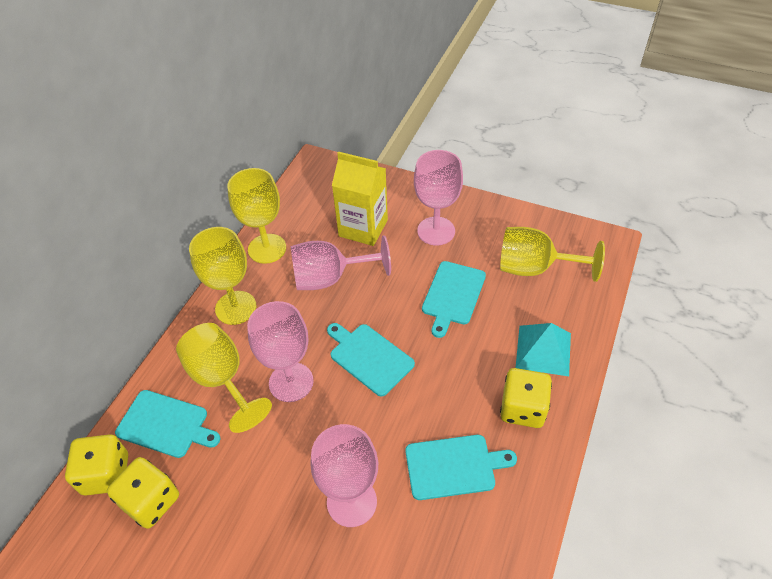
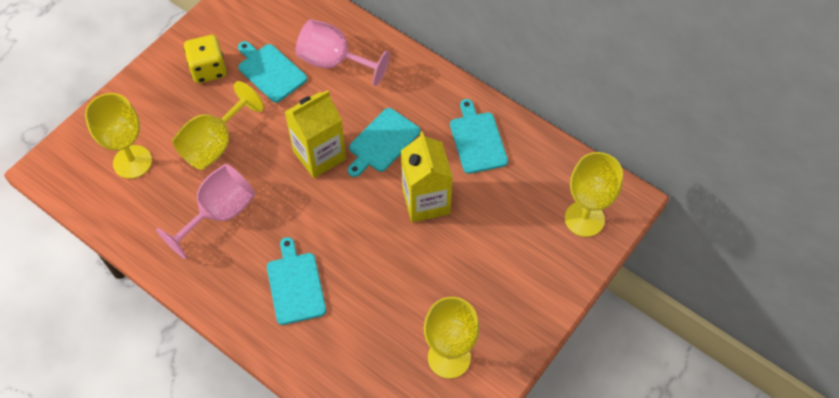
pink goblet: 4 -> 2
turquoise pyramid: 1 -> 0
yellow carton: 1 -> 2
yellow dice: 3 -> 1

